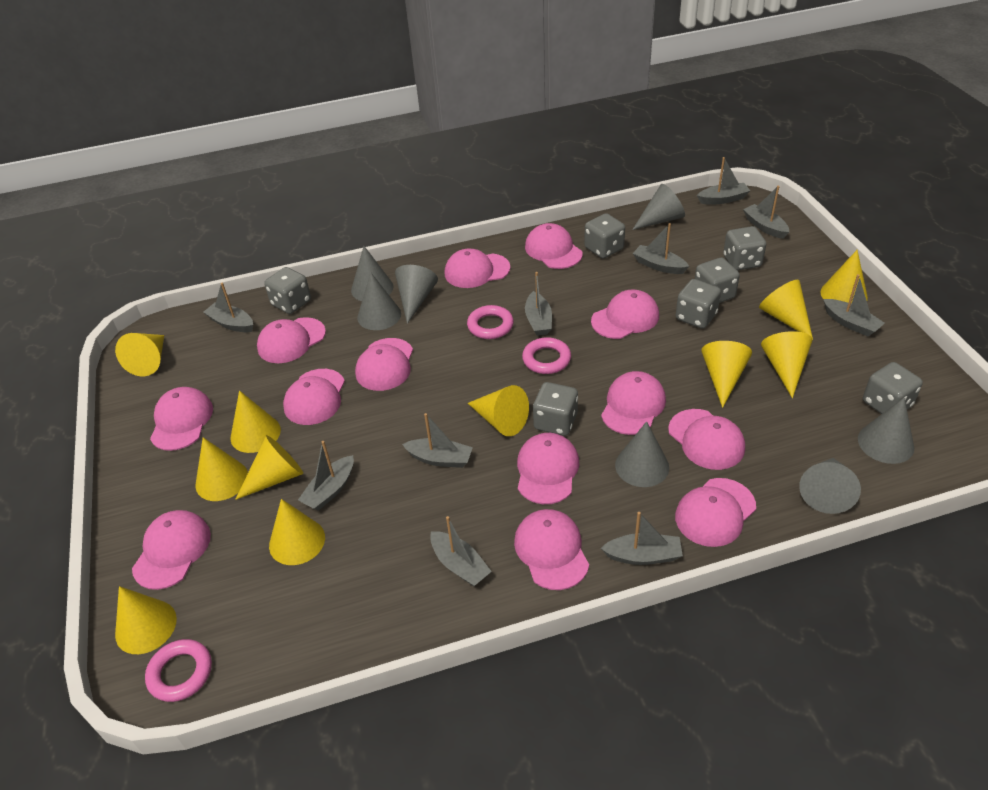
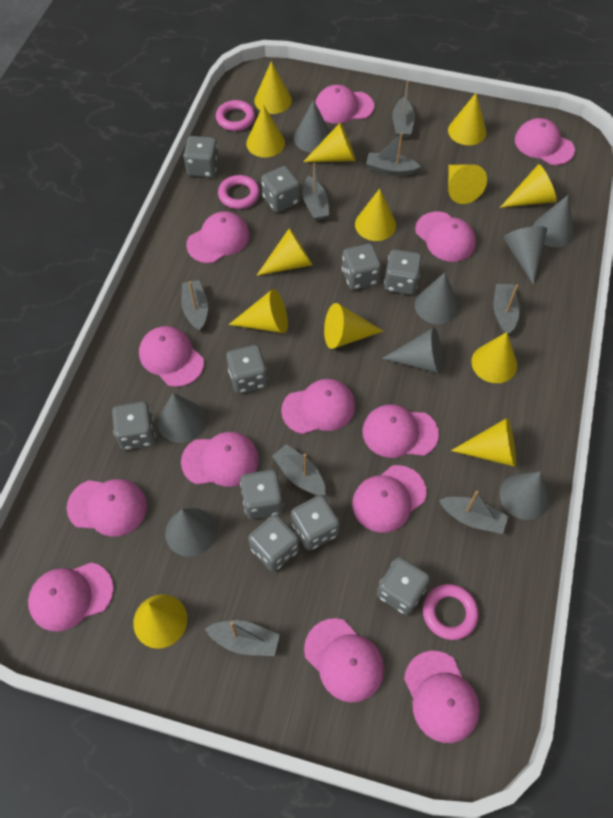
grey boat: 10 -> 8
grey cone: 7 -> 8
grey dice: 7 -> 10
yellow cone: 11 -> 13

